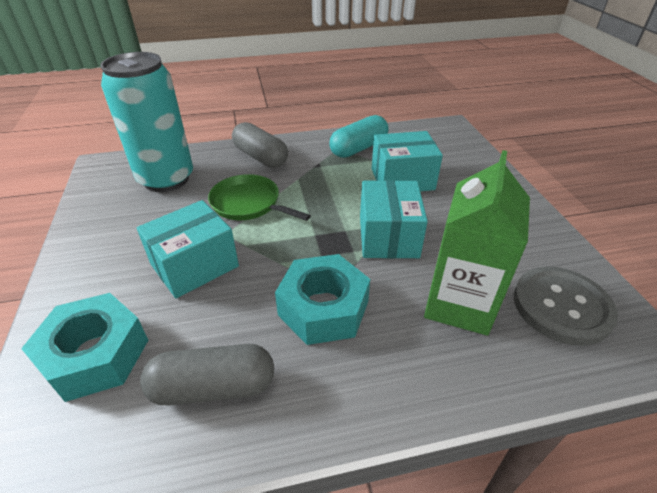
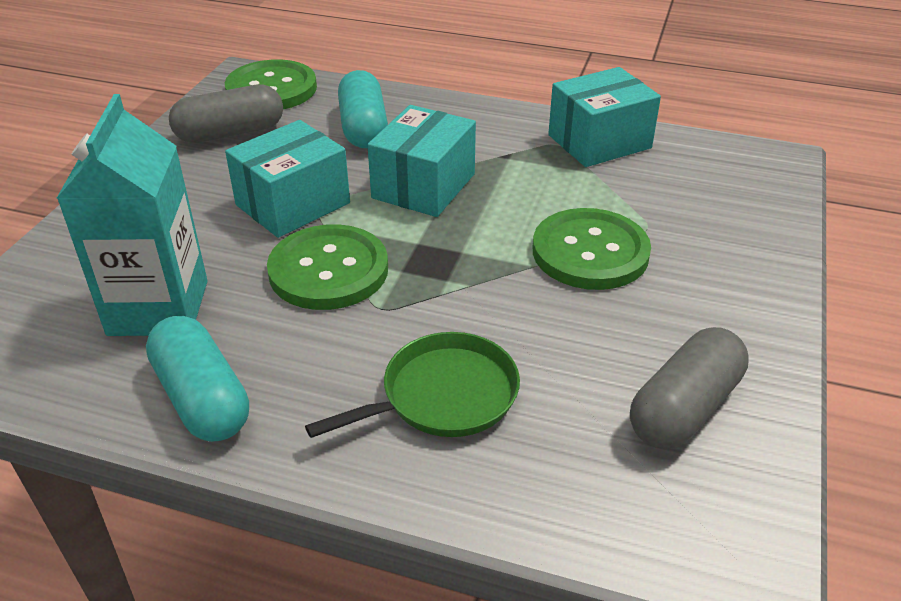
green button: 0 -> 3
green carton: 1 -> 0
grey button: 1 -> 0
turquoise can: 1 -> 0
turquoise capsule: 1 -> 2
turquoise carton: 0 -> 1
turquoise nut: 2 -> 0

